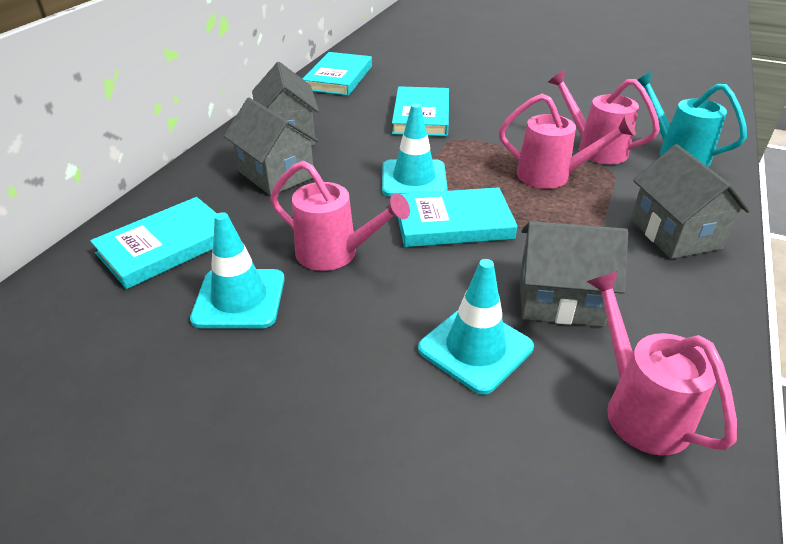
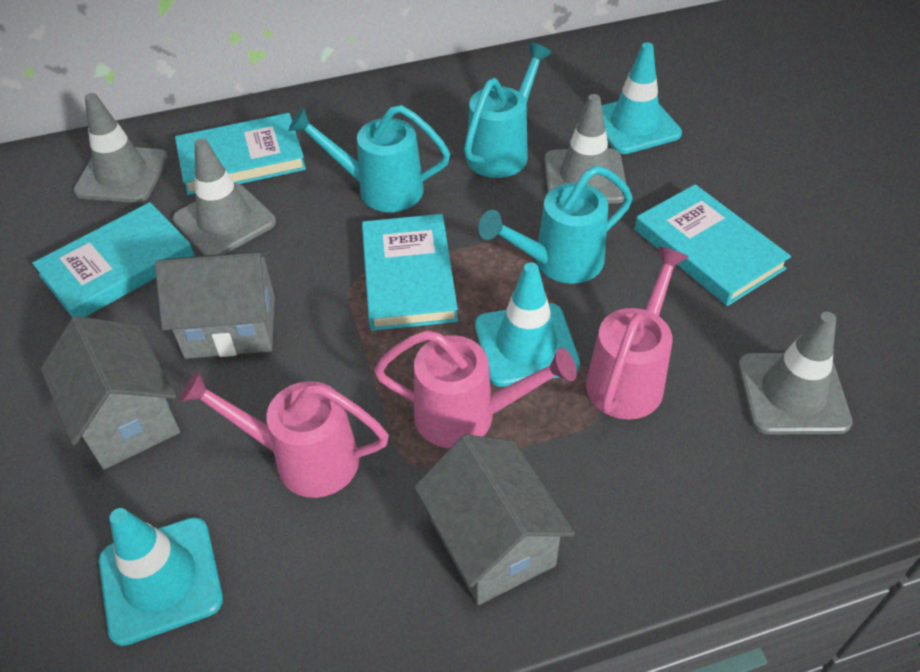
grey house: 4 -> 3
grey traffic cone: 0 -> 4
pink watering can: 4 -> 3
turquoise watering can: 1 -> 3

